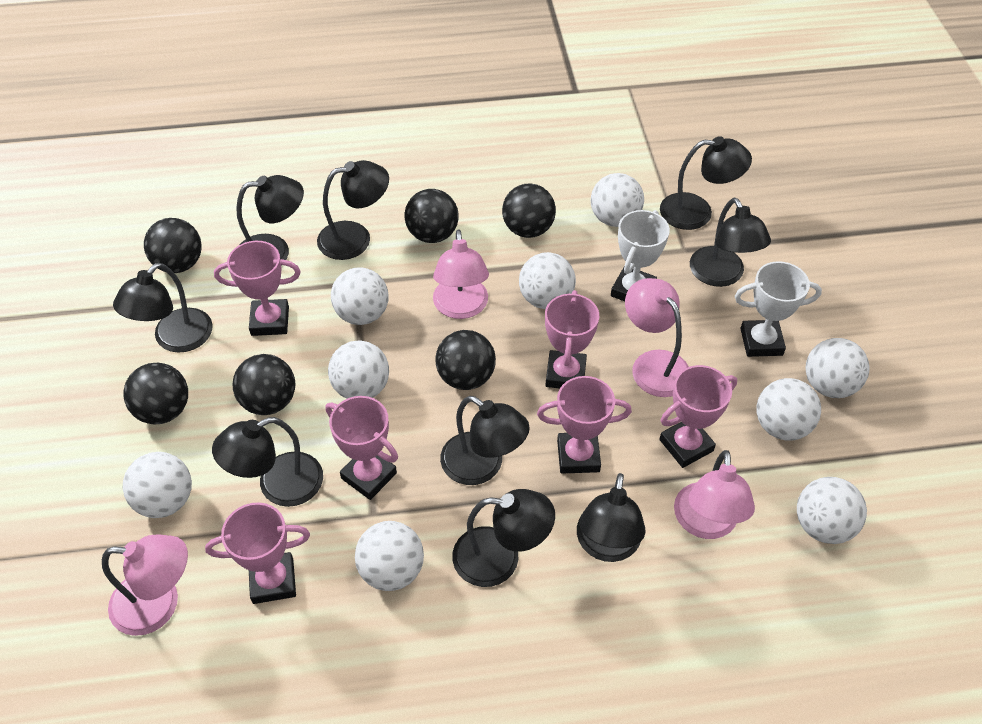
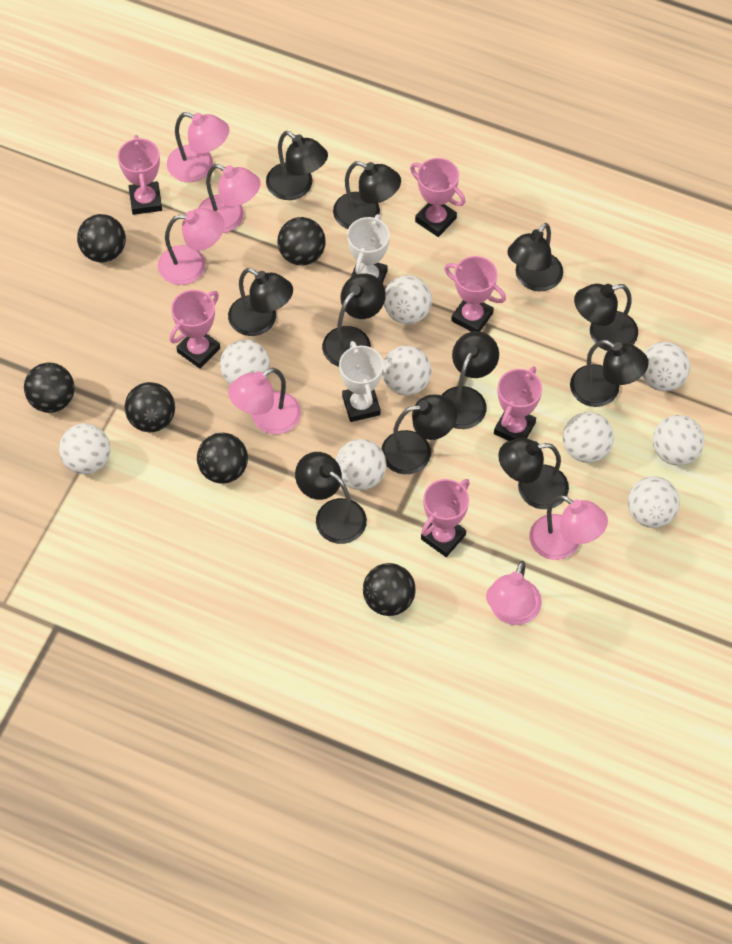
black lamp: 9 -> 11
pink lamp: 4 -> 6

